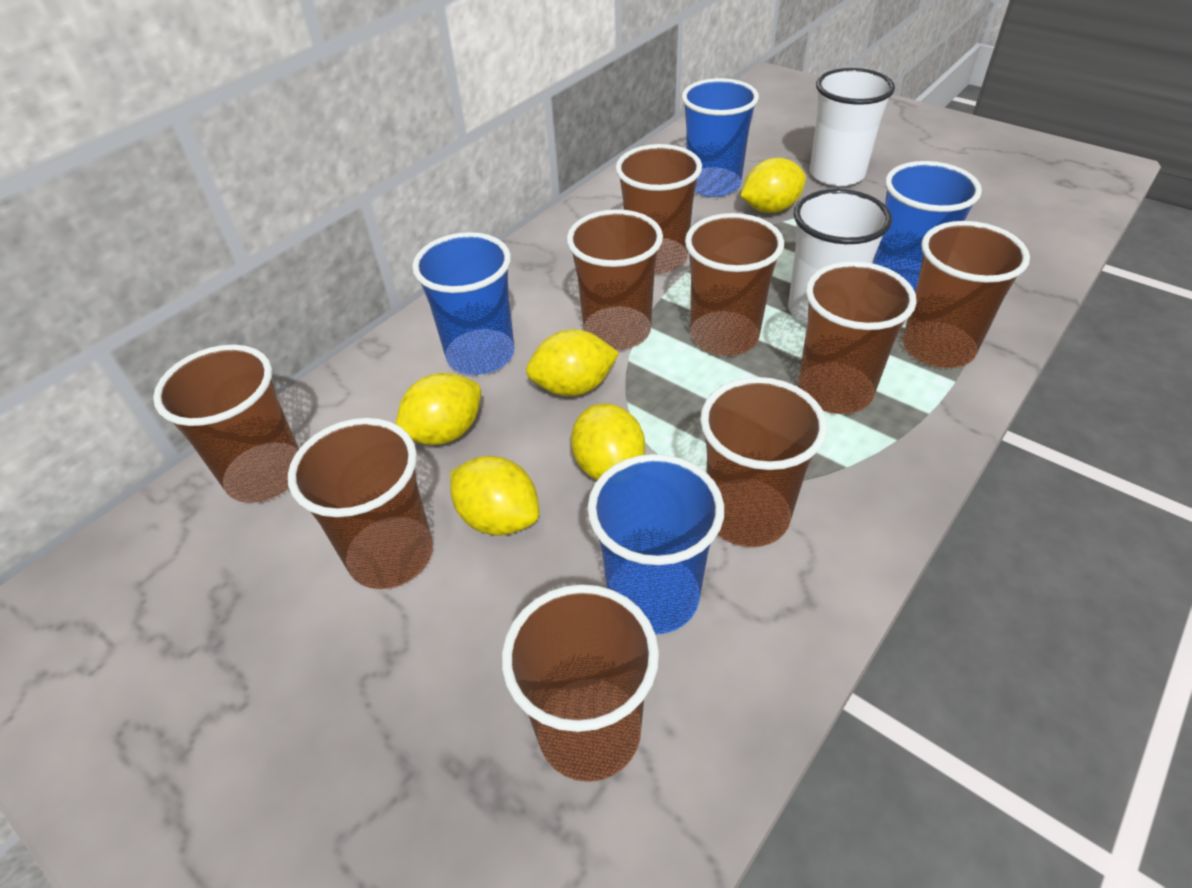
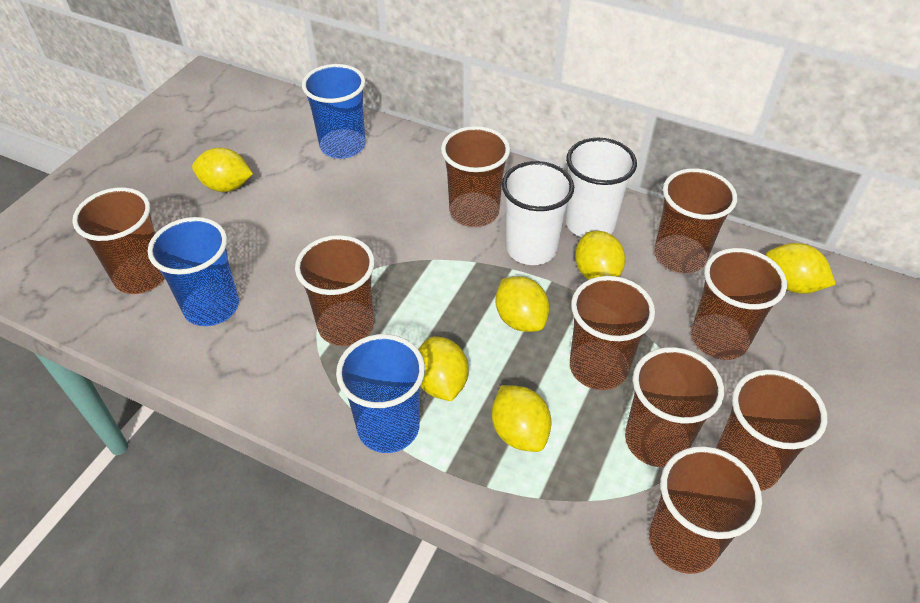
blue cup: 4 -> 3
yellow lemon: 5 -> 6

